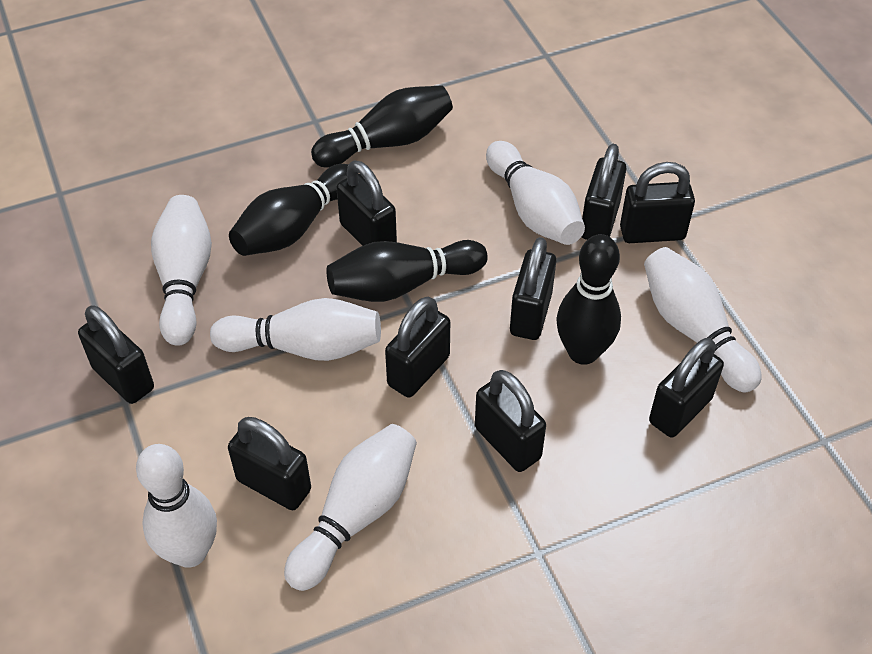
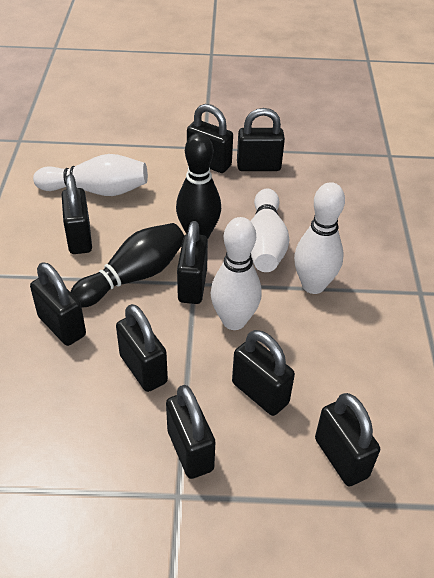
black bowling pin: 4 -> 2
white bowling pin: 6 -> 4

